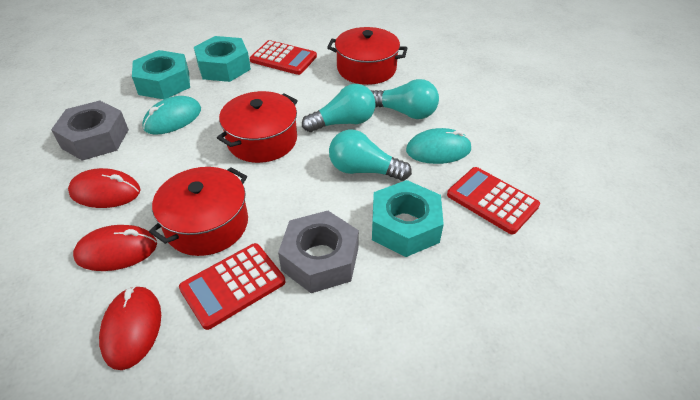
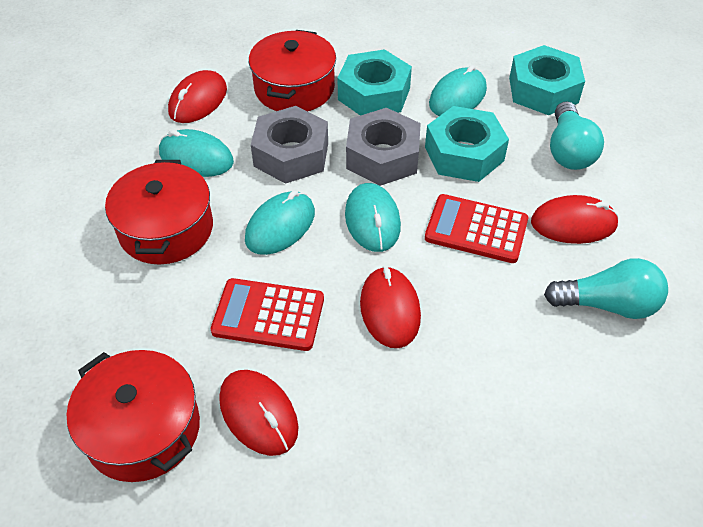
red calculator: 3 -> 2
red mouse: 3 -> 4
turquoise light bulb: 3 -> 2
turquoise mouse: 2 -> 4

